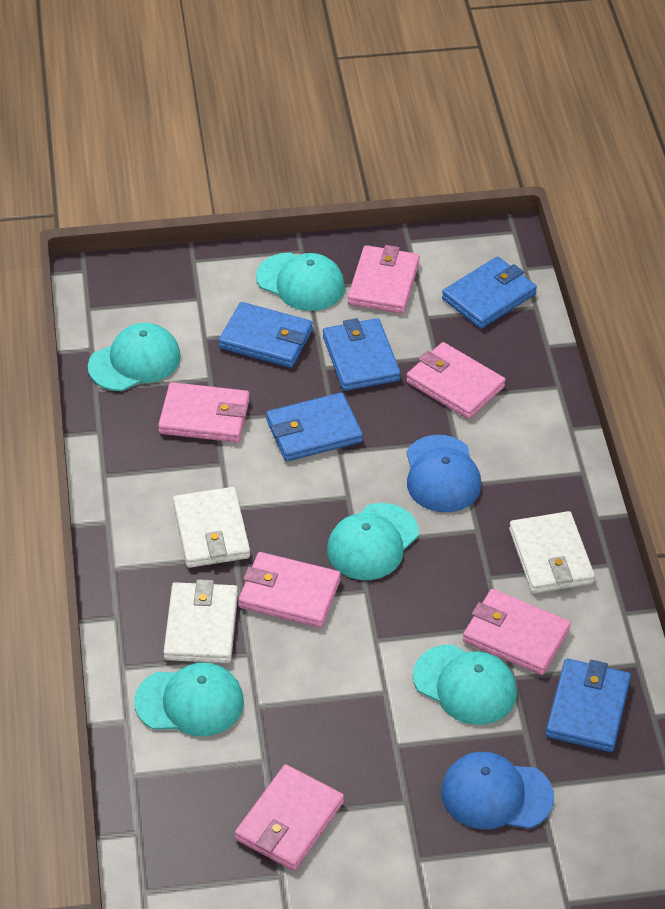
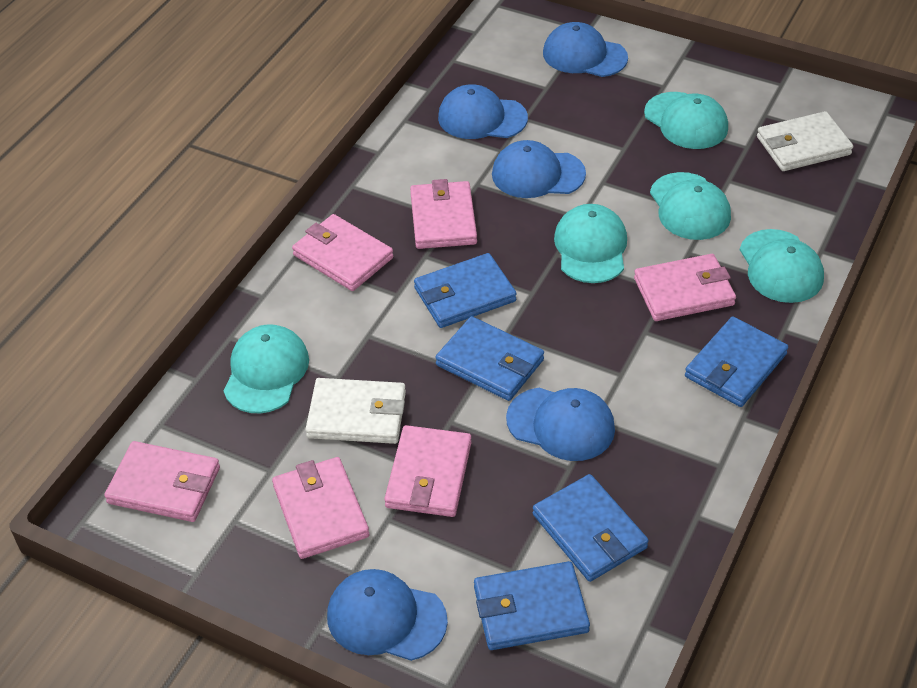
blue cap: 2 -> 5
white wallet: 3 -> 2

